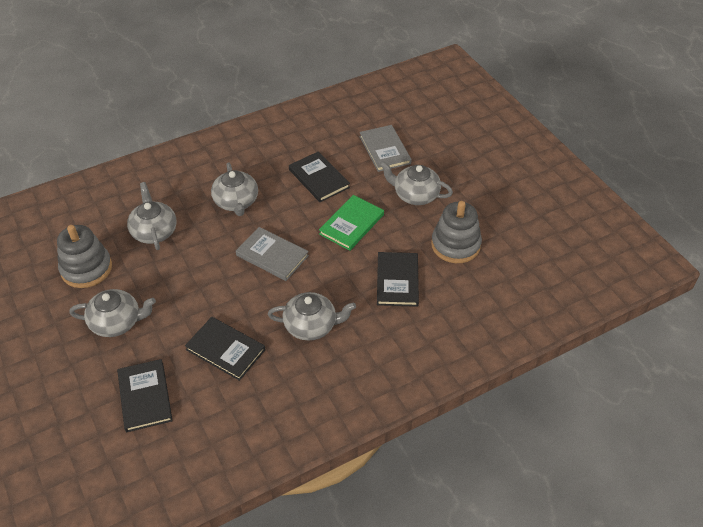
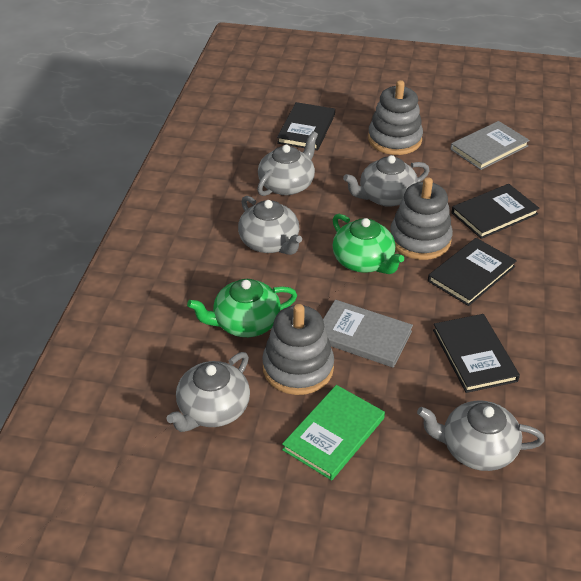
green teapot: 0 -> 2
grey stacking toy: 2 -> 3

